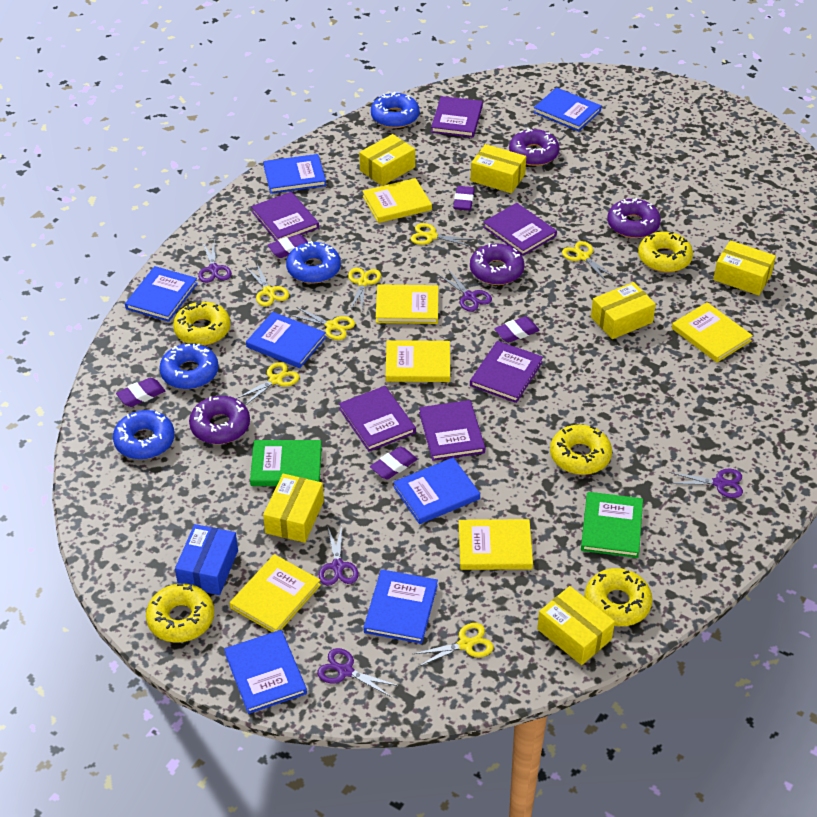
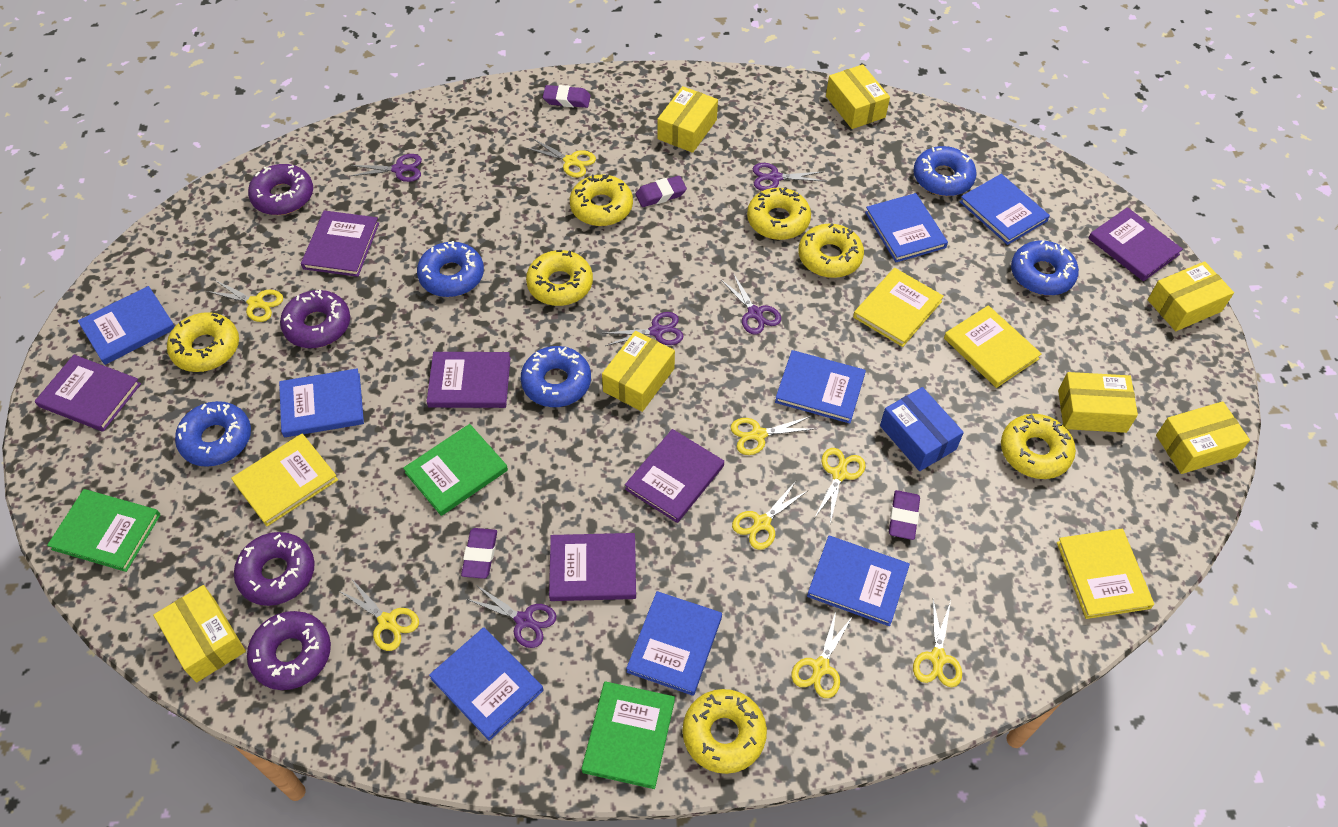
blue book: 7 -> 8
blue donut: 4 -> 5
green book: 2 -> 3
purple eraser: 5 -> 4
yellow book: 6 -> 4
yellow box: 6 -> 7
yellow donut: 5 -> 7
yellow scissors: 7 -> 8

